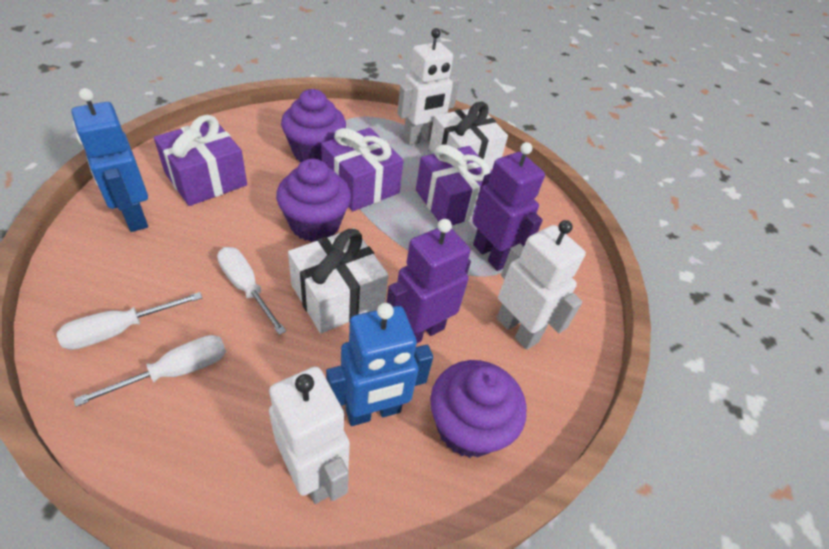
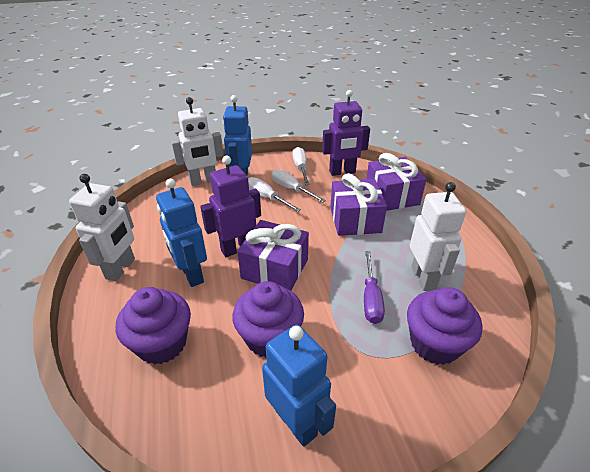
blue robot: 2 -> 3
purple screwdriver: 0 -> 1
white gift: 2 -> 0

